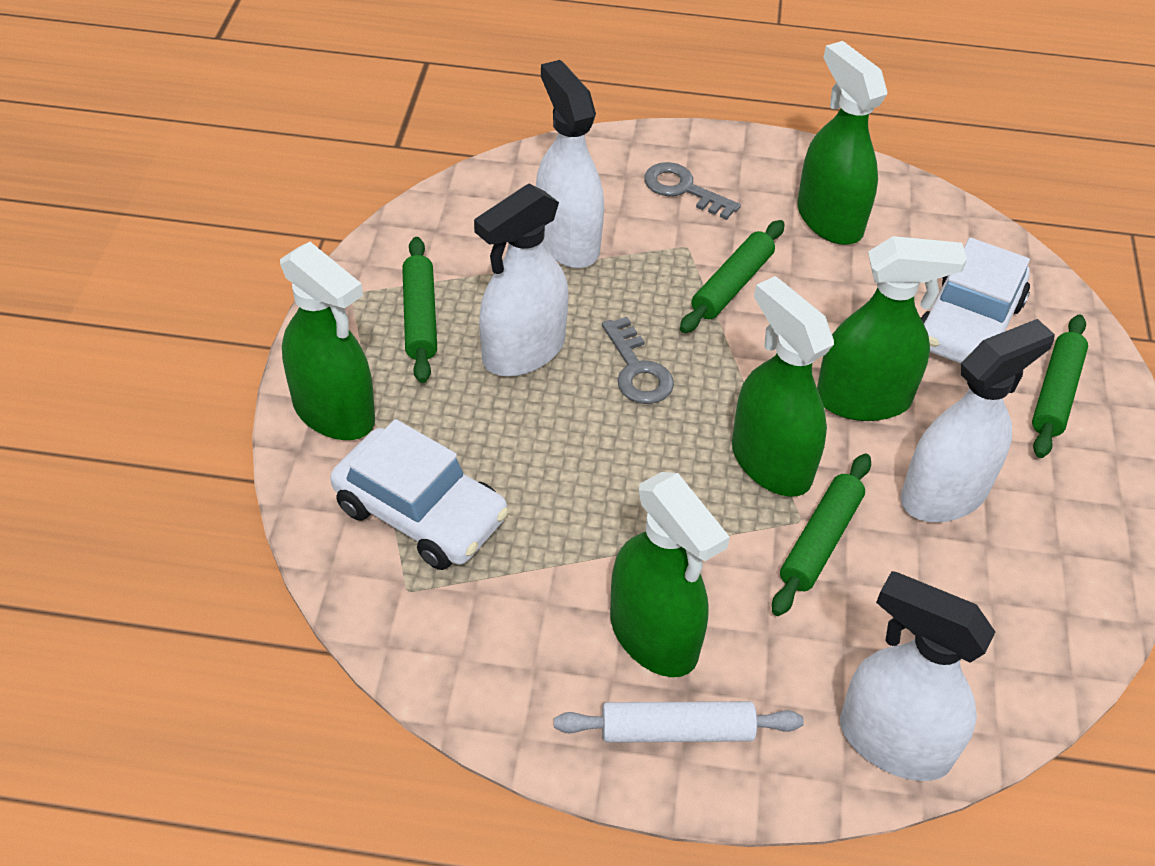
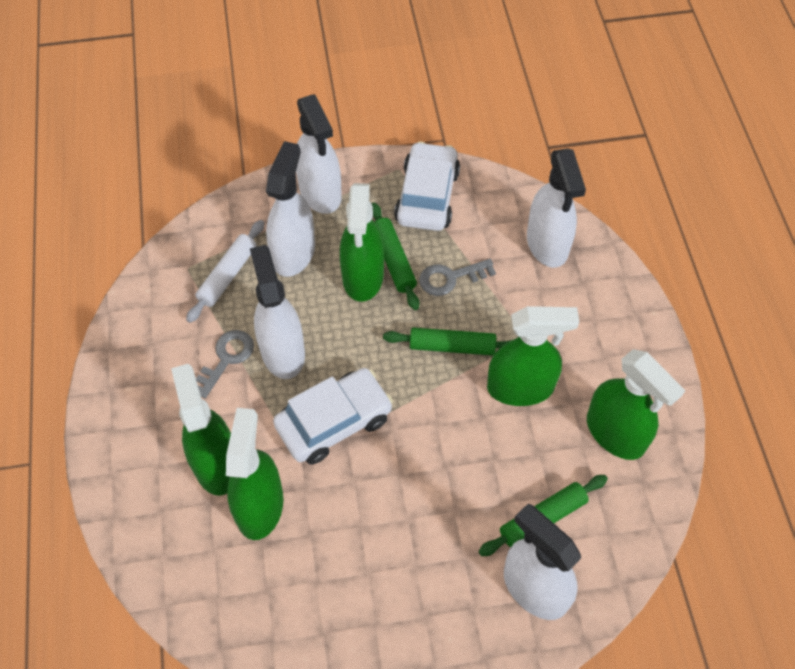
green rolling pin: 4 -> 3
white spray bottle: 4 -> 5

